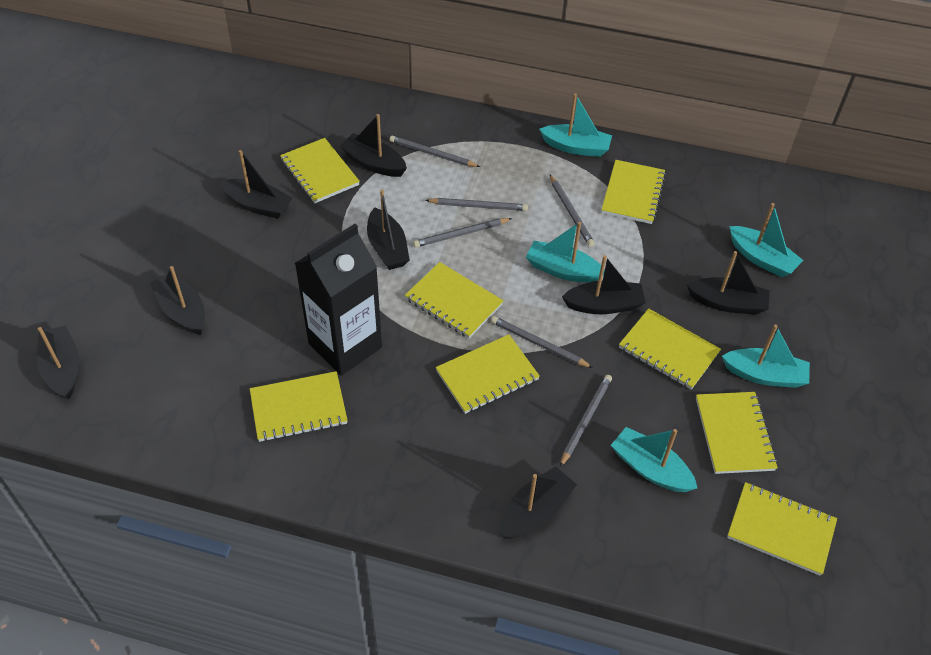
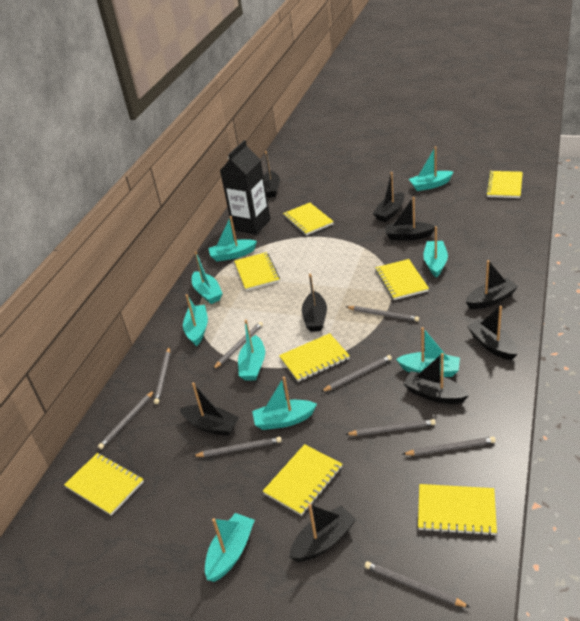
black boat: 8 -> 9
grey pencil: 6 -> 9
turquoise boat: 5 -> 9

